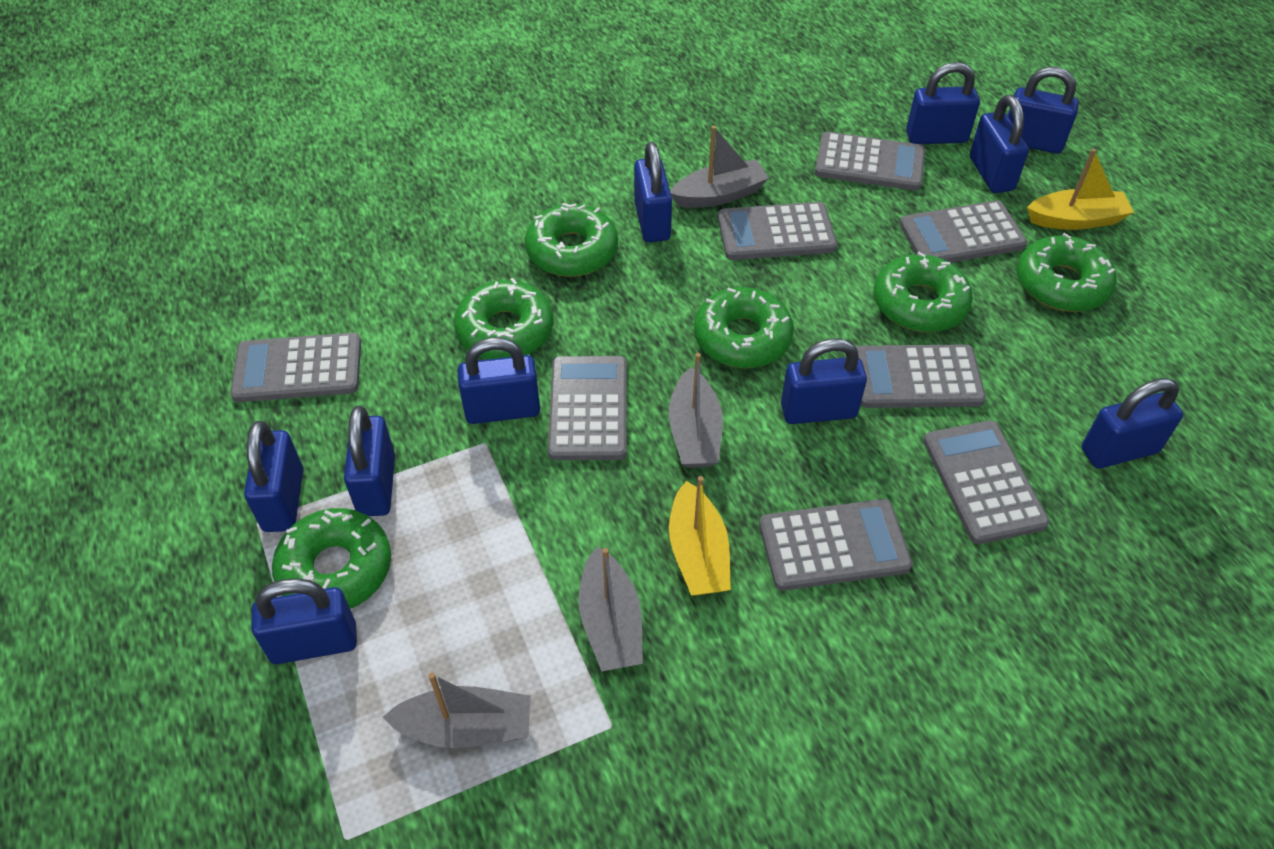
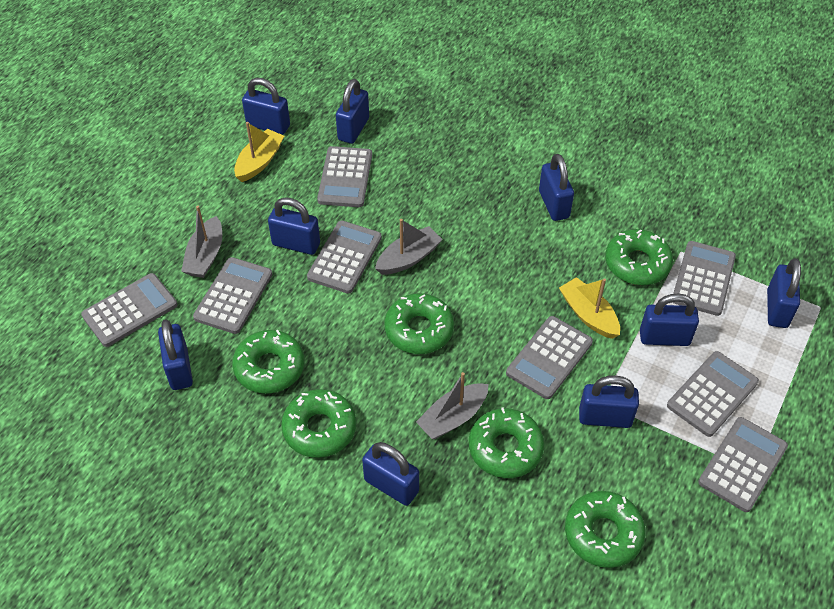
blue padlock: 10 -> 9
grey boat: 4 -> 3

